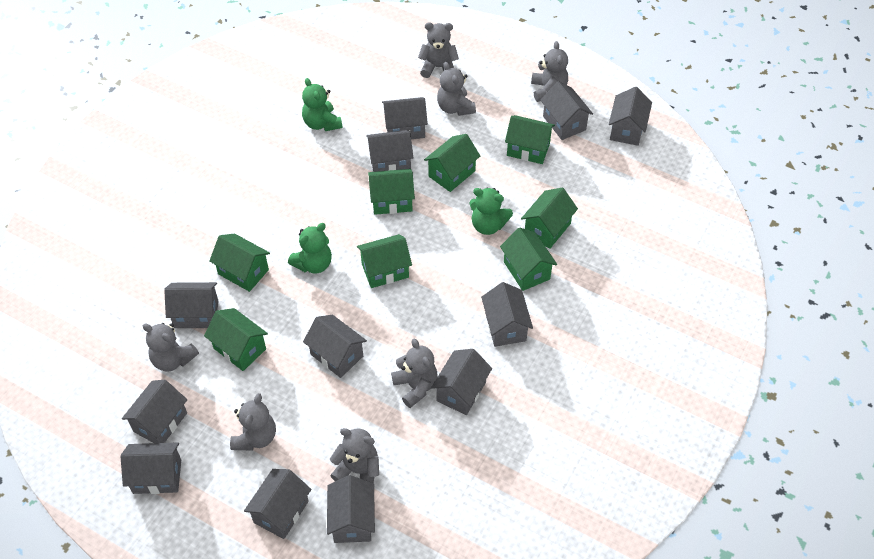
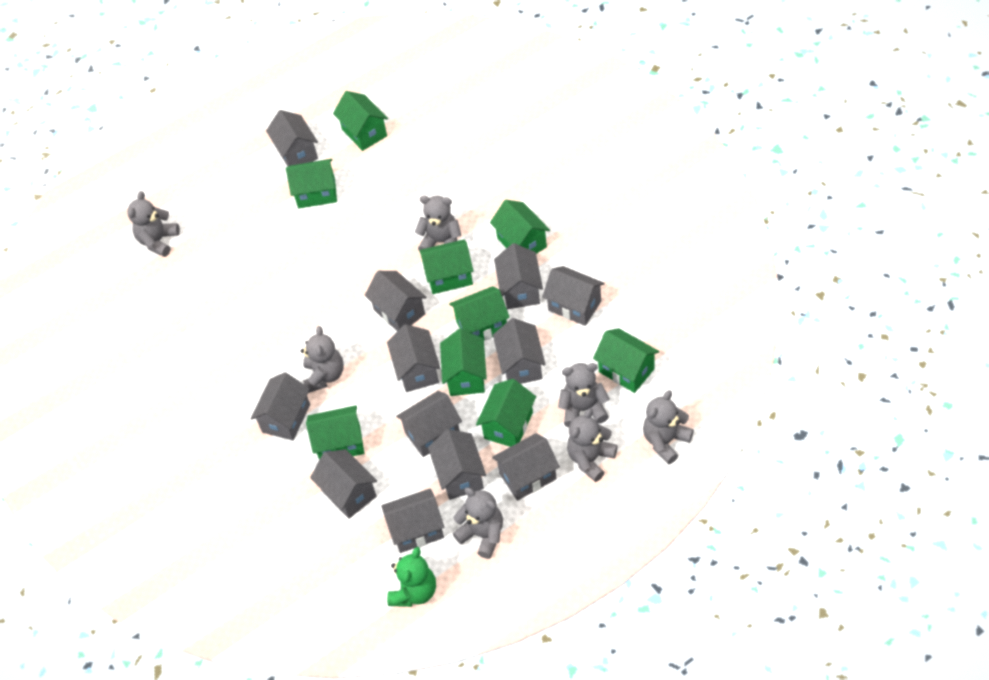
green house: 8 -> 9
green teddy bear: 3 -> 1

